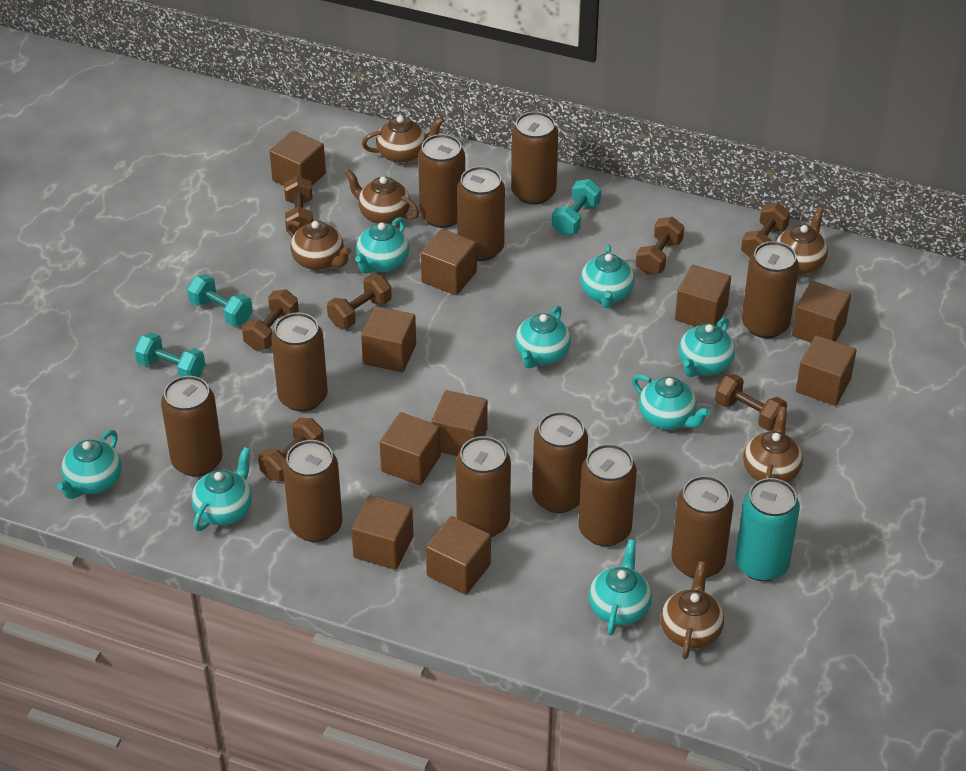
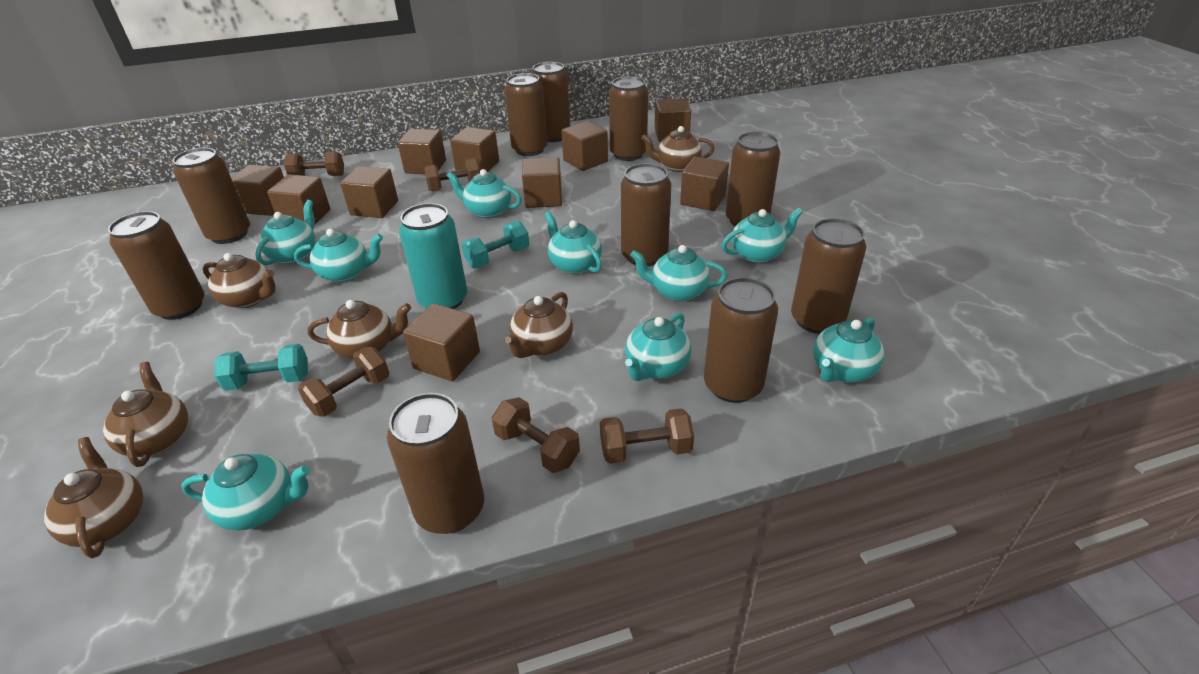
brown can: 11 -> 10
brown dumbbell: 7 -> 5
turquoise dumbbell: 3 -> 2
turquoise teapot: 8 -> 9

